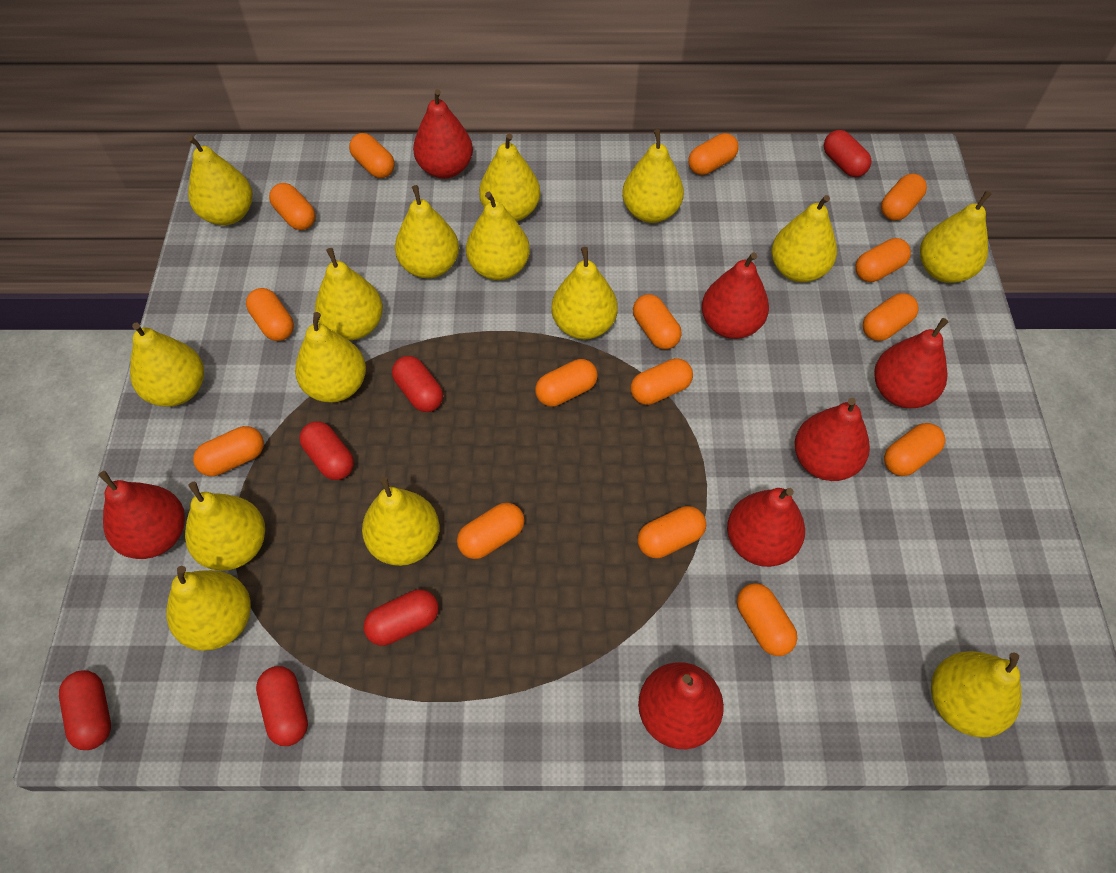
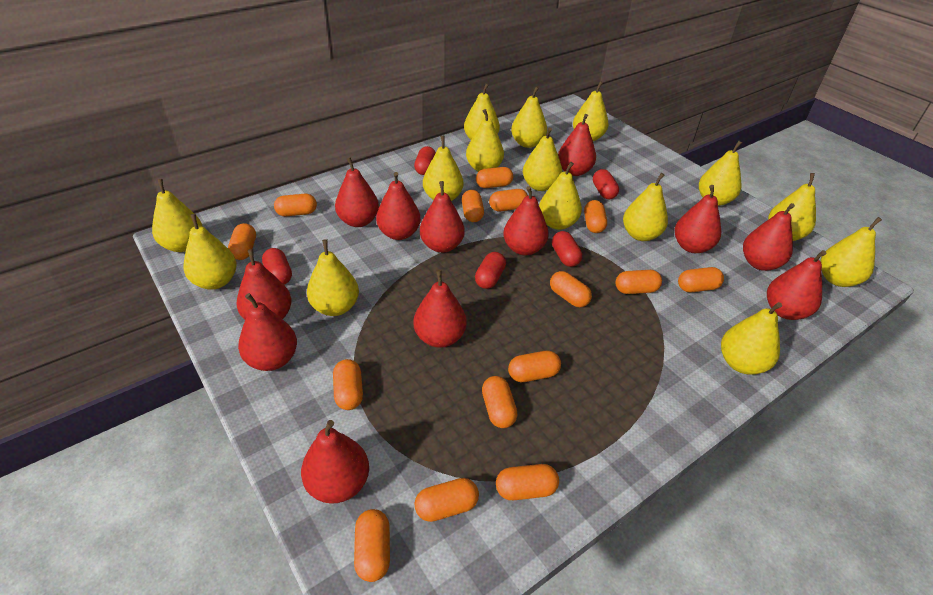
red capsule: 6 -> 5
red pear: 7 -> 12

